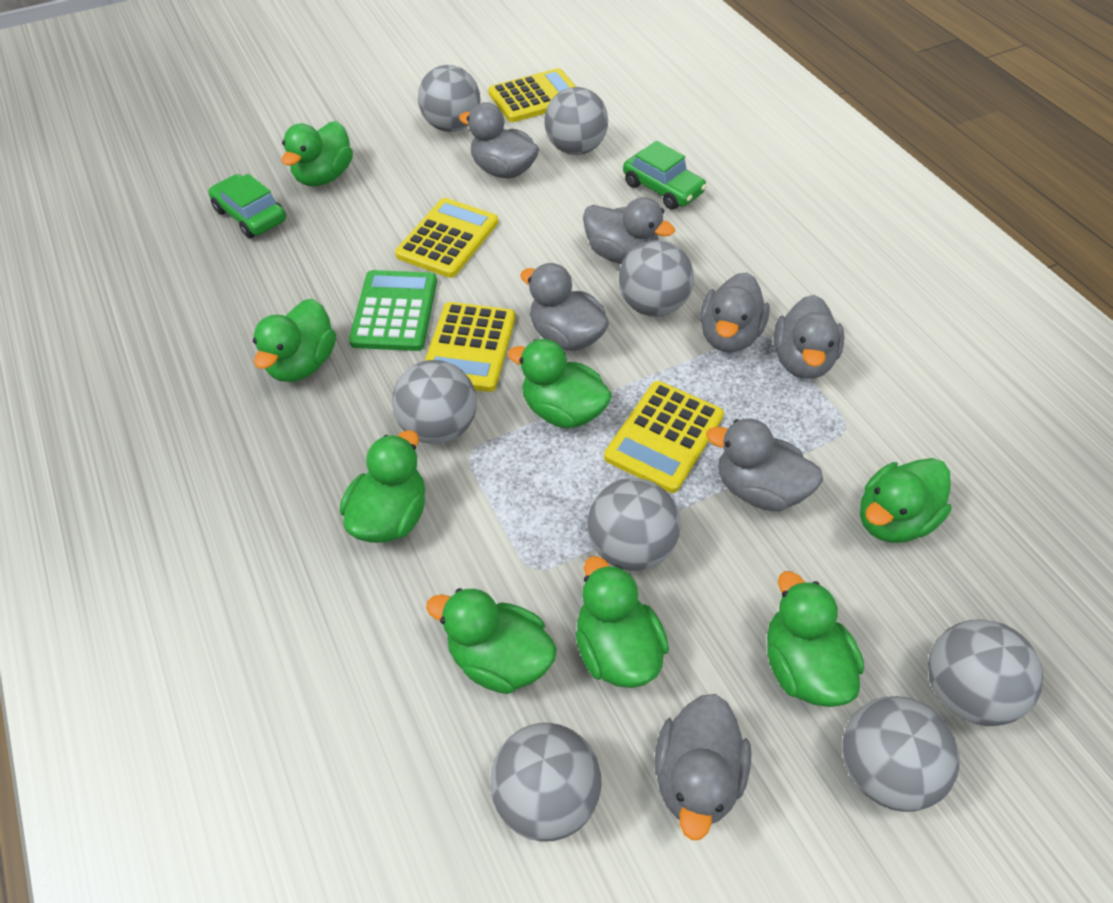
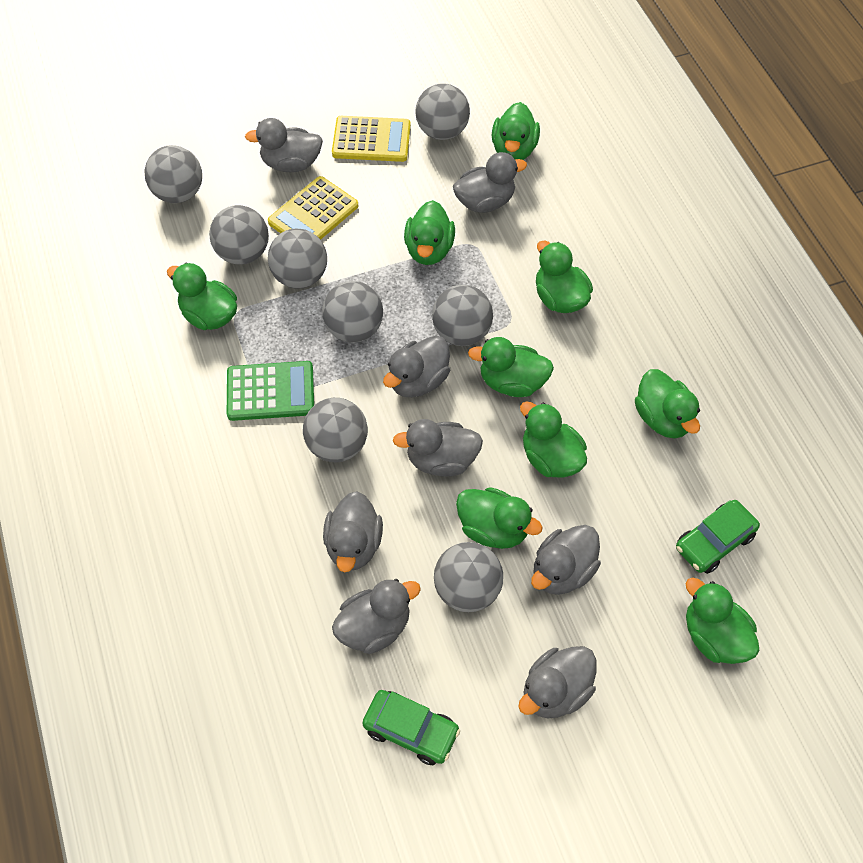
green duck: 8 -> 9
grey duck: 7 -> 8
yellow calculator: 4 -> 2

